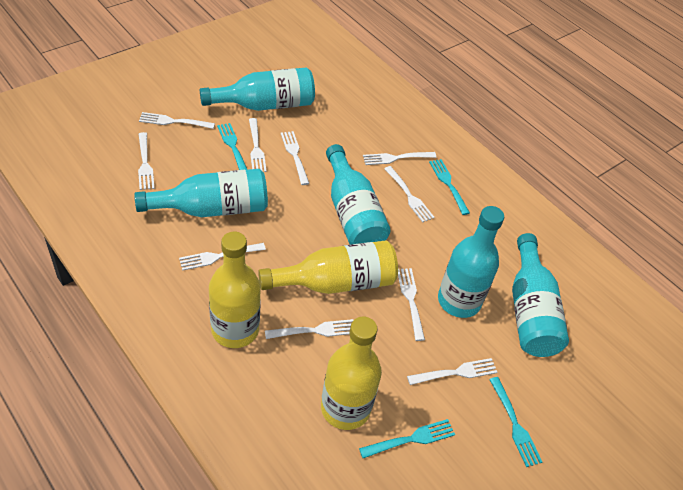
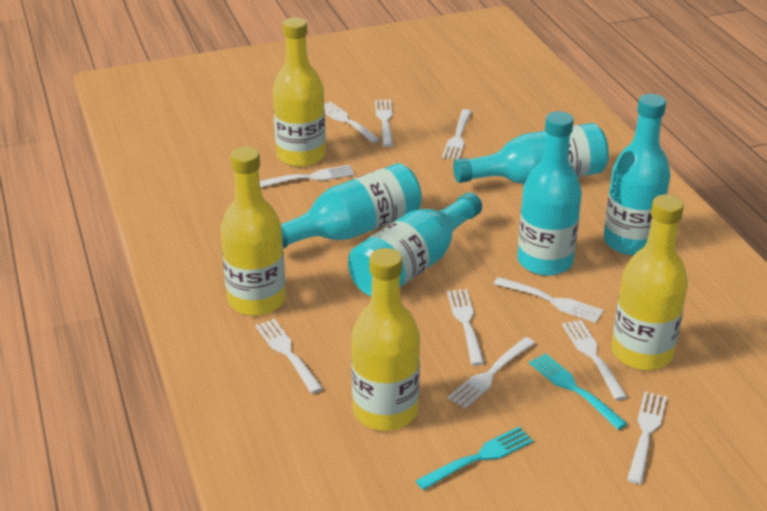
turquoise fork: 4 -> 2
yellow bottle: 3 -> 4

